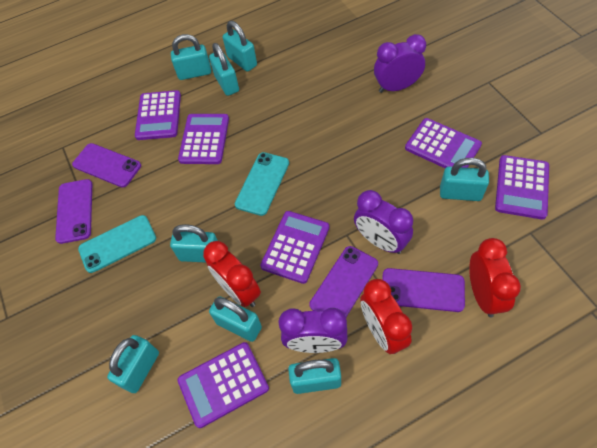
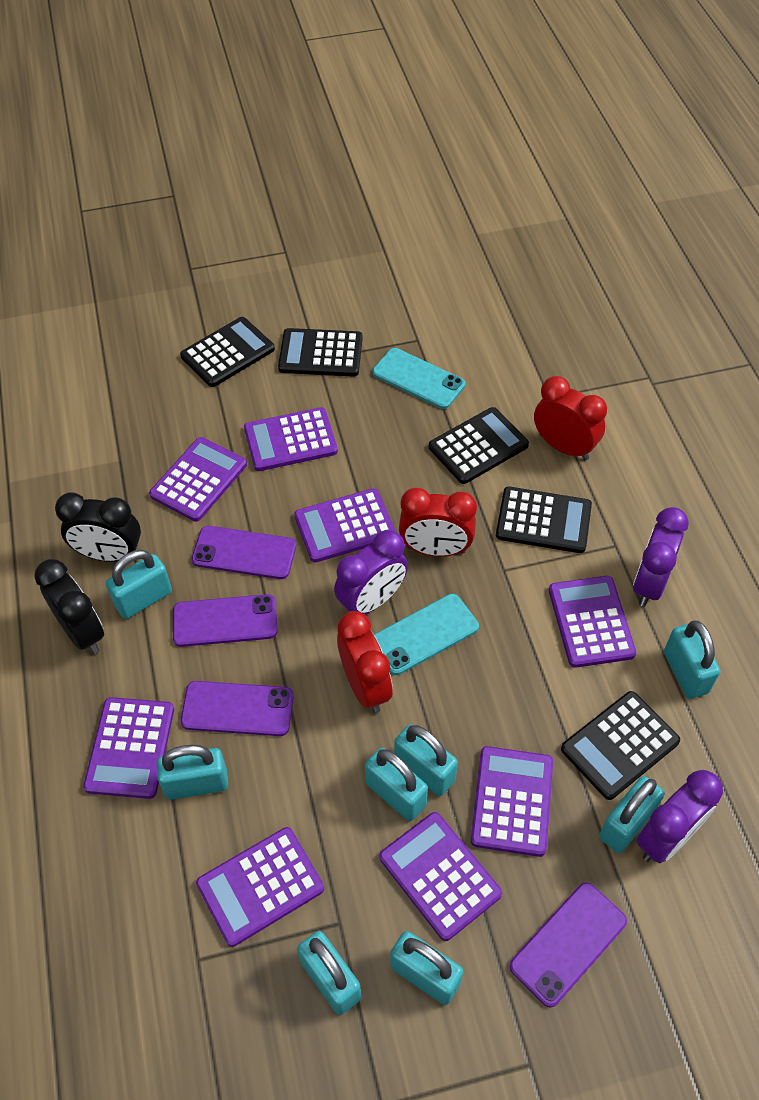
black calculator: 0 -> 5
black clock: 0 -> 2
purple calculator: 6 -> 8

